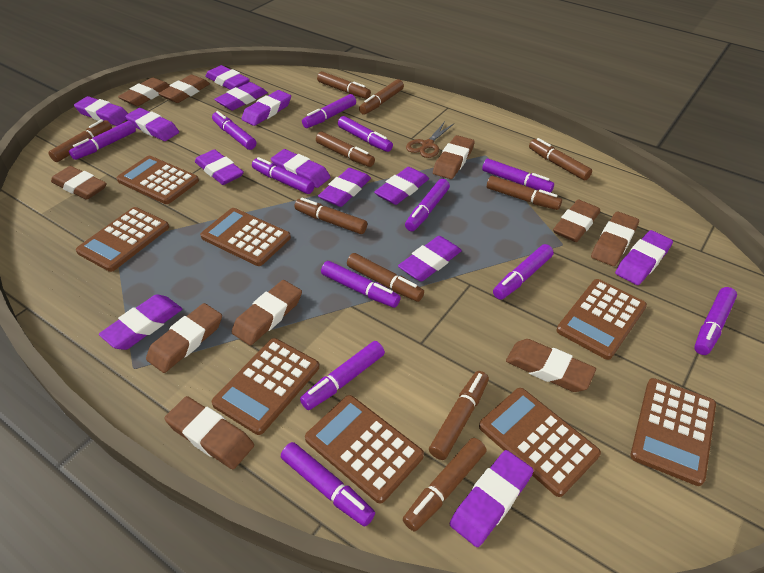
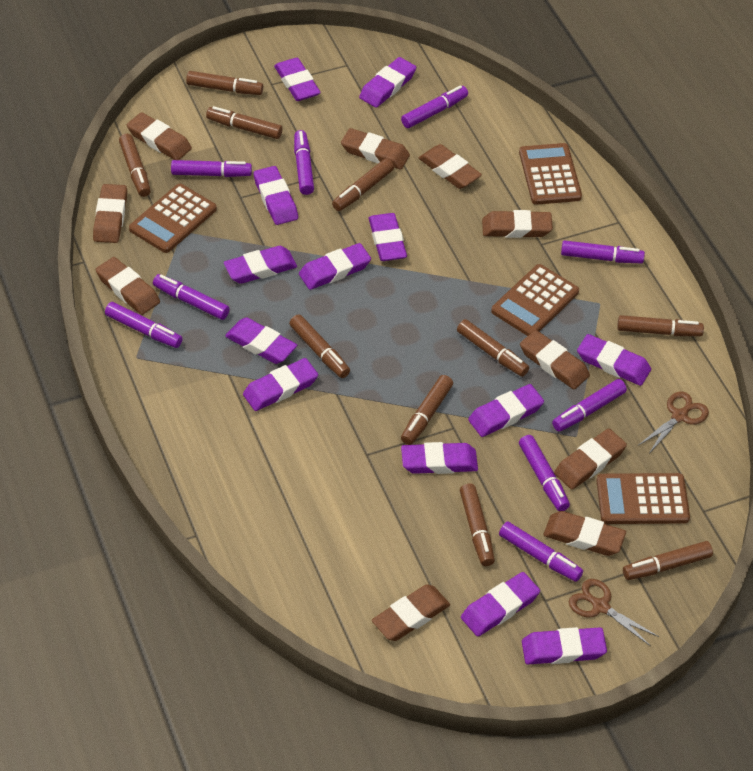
brown calculator: 8 -> 4
brown scissors: 1 -> 2
purple marker: 12 -> 9

